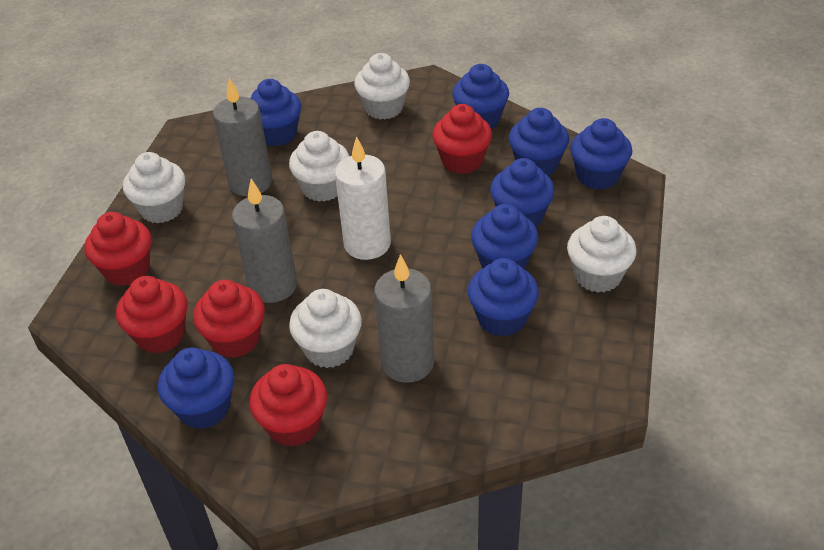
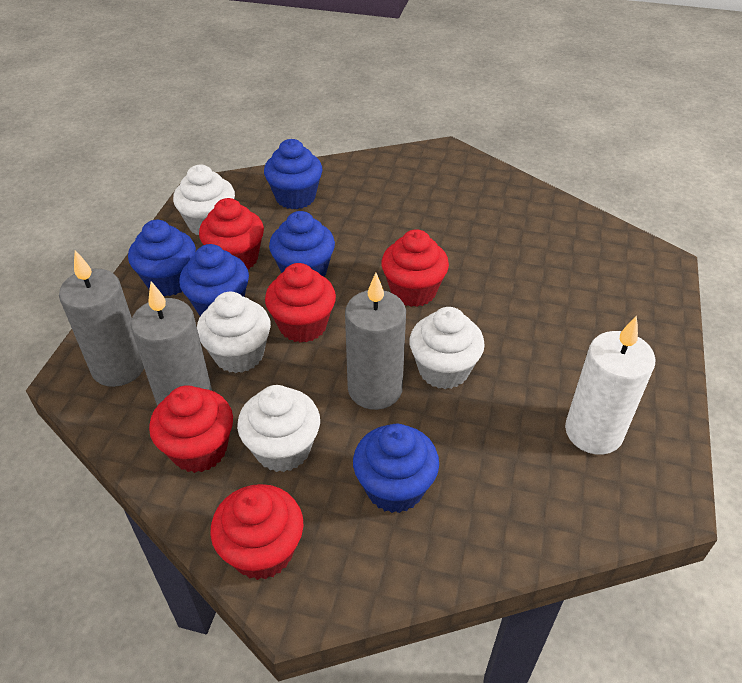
blue cupcake: 8 -> 5
white cupcake: 5 -> 4

